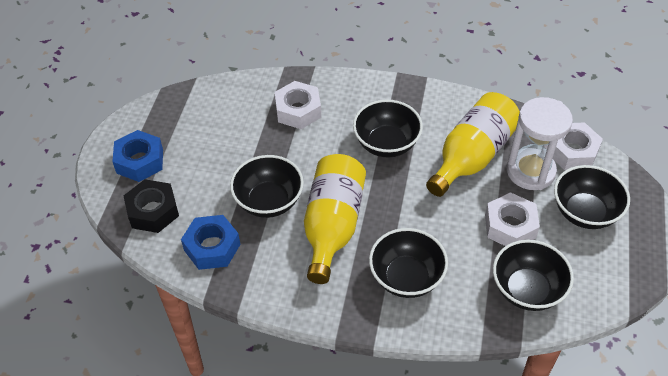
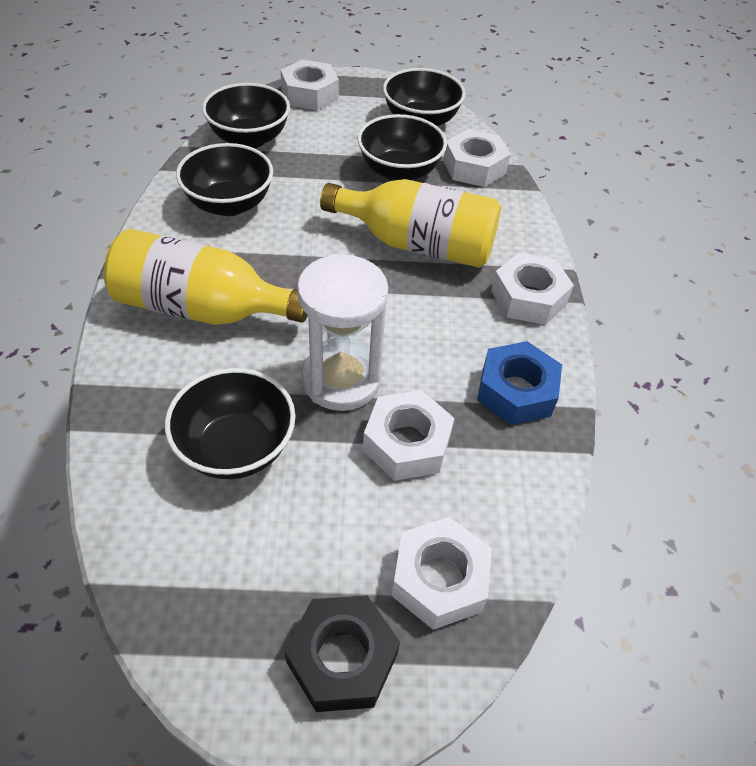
blue nut: 2 -> 1
white nut: 3 -> 5

